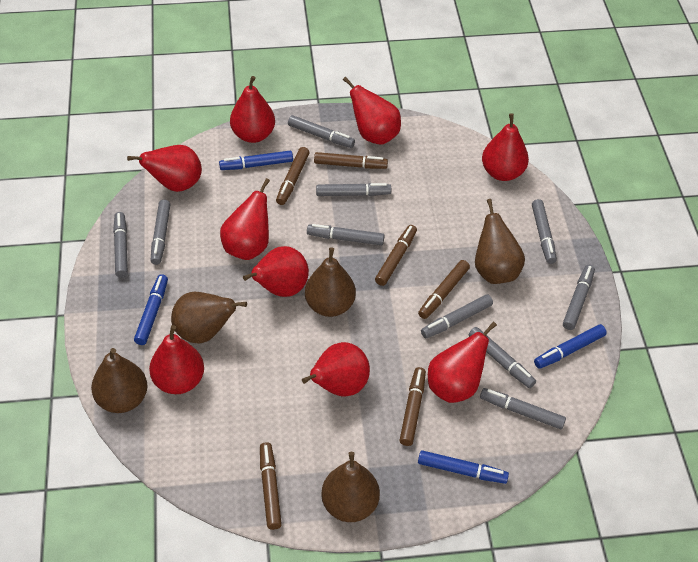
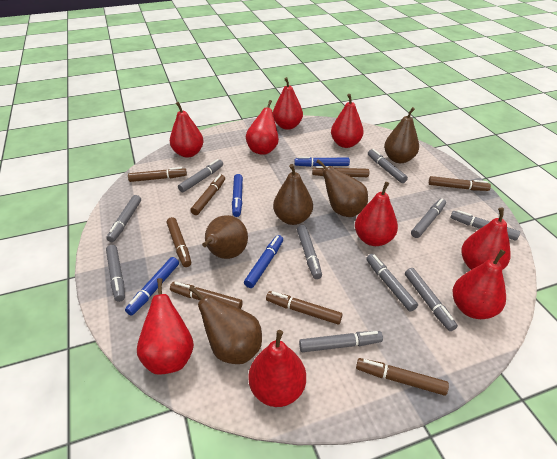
brown marker: 6 -> 8

